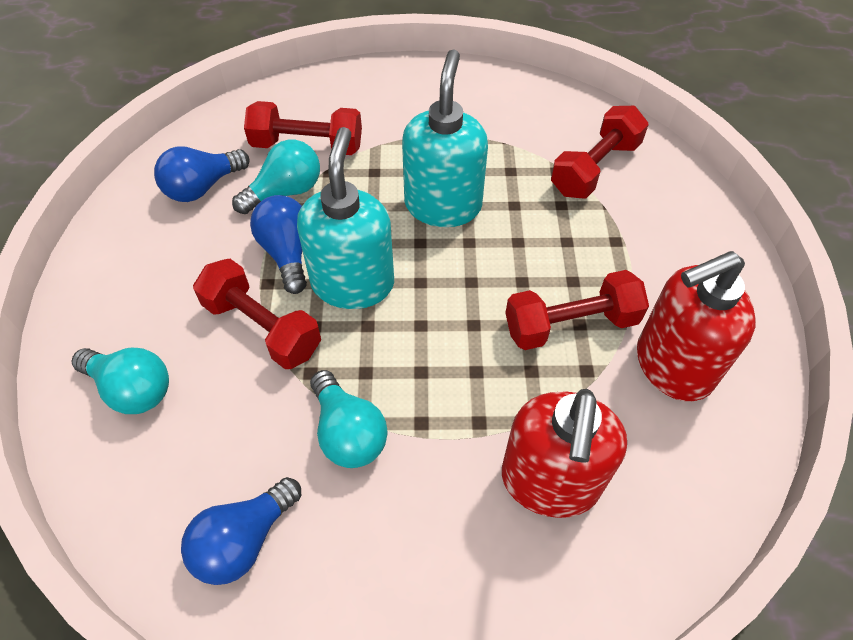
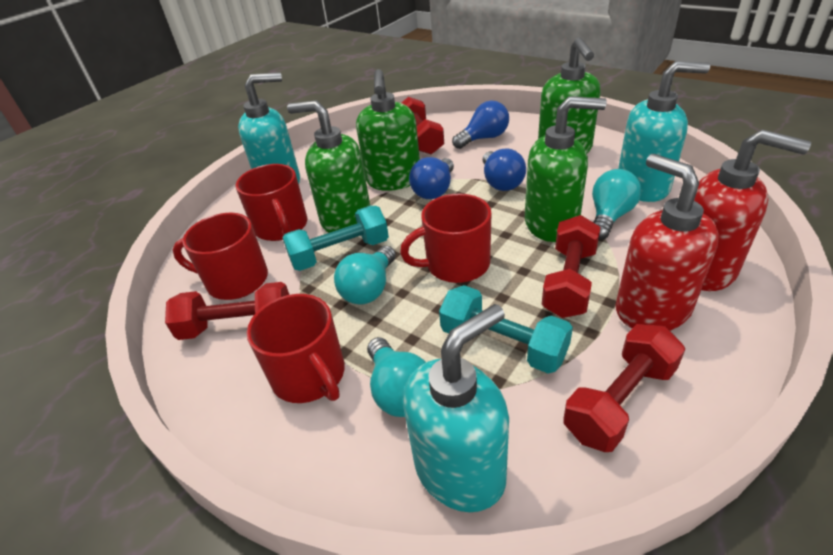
green soap dispenser: 0 -> 4
red mug: 0 -> 4
turquoise dumbbell: 0 -> 2
turquoise soap dispenser: 2 -> 3

